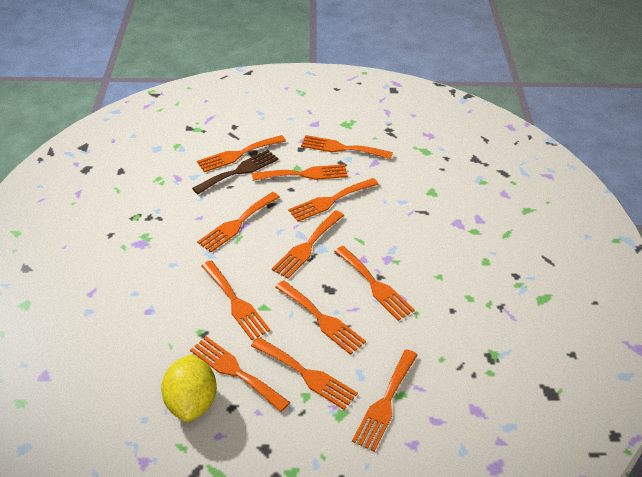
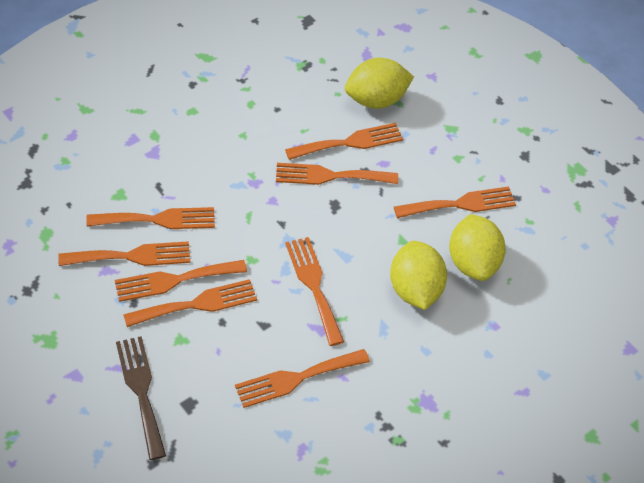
orange fork: 12 -> 9
yellow lemon: 1 -> 3

